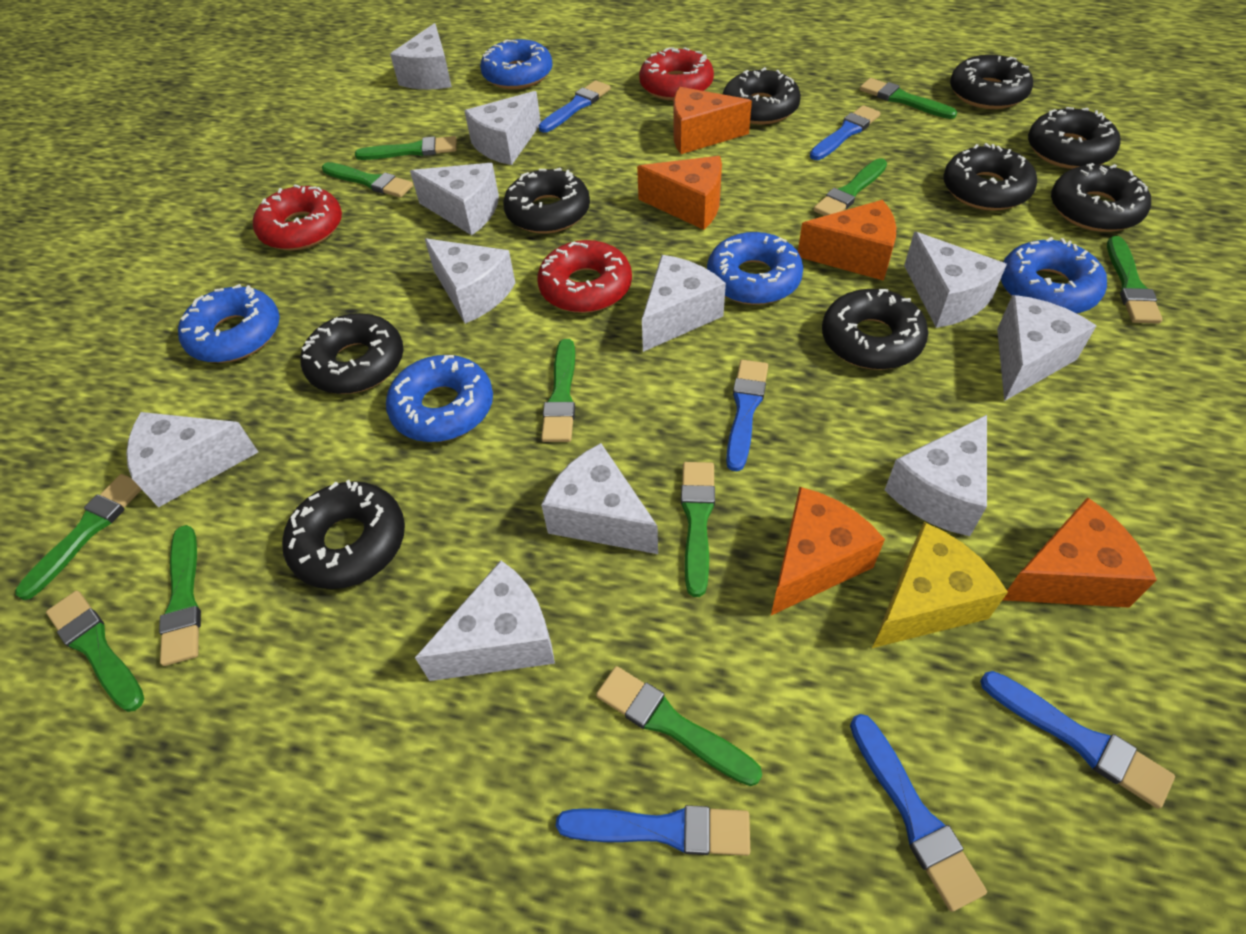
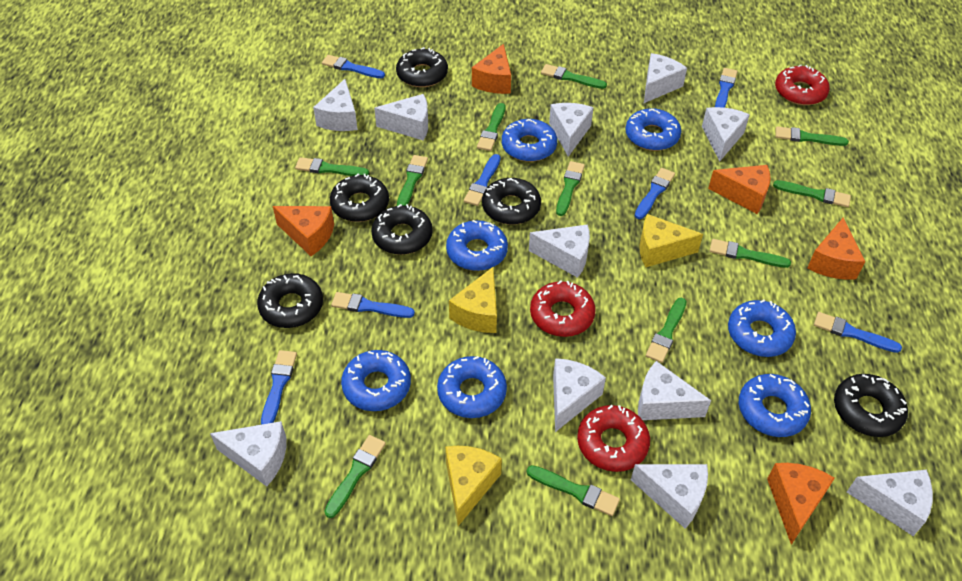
black donut: 9 -> 6
blue brush: 6 -> 7
blue donut: 5 -> 7
yellow cheese: 1 -> 3

